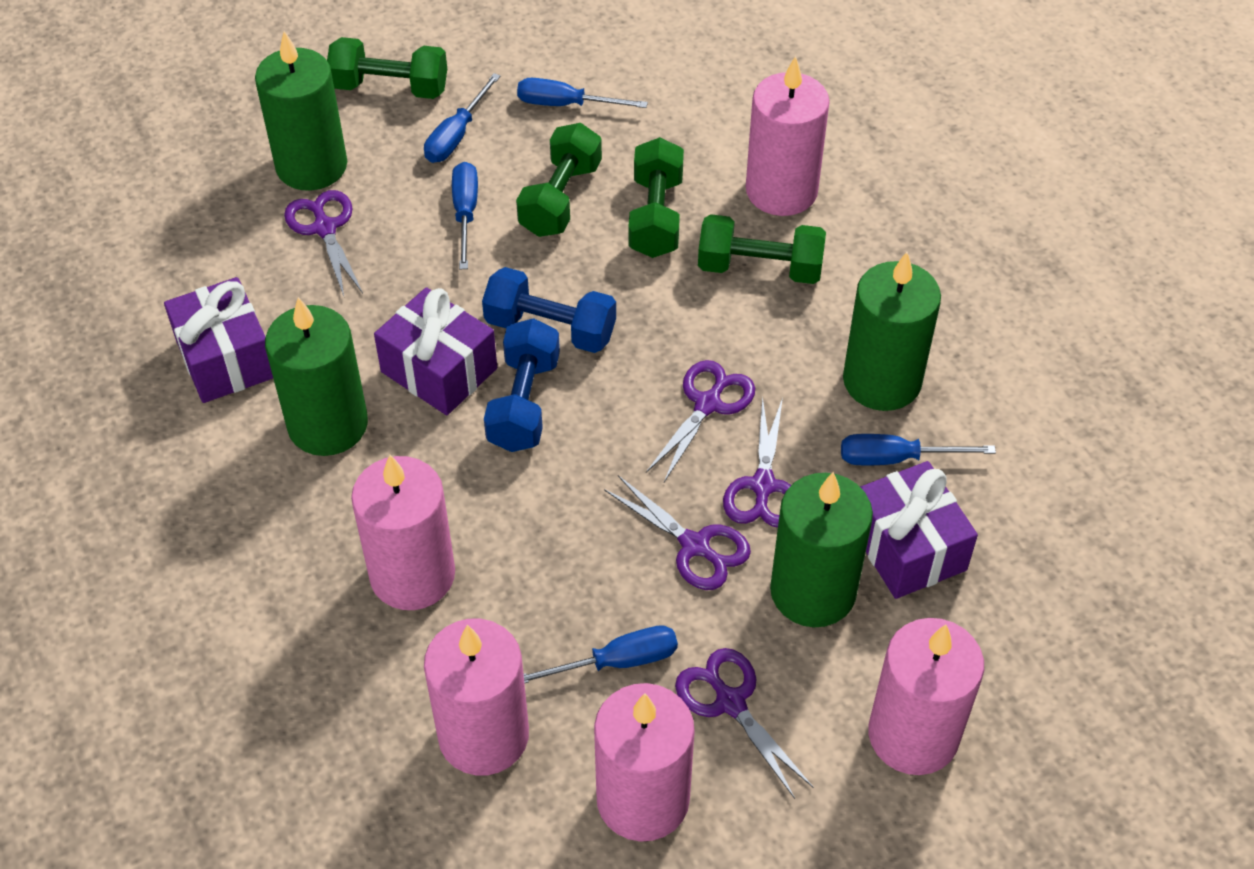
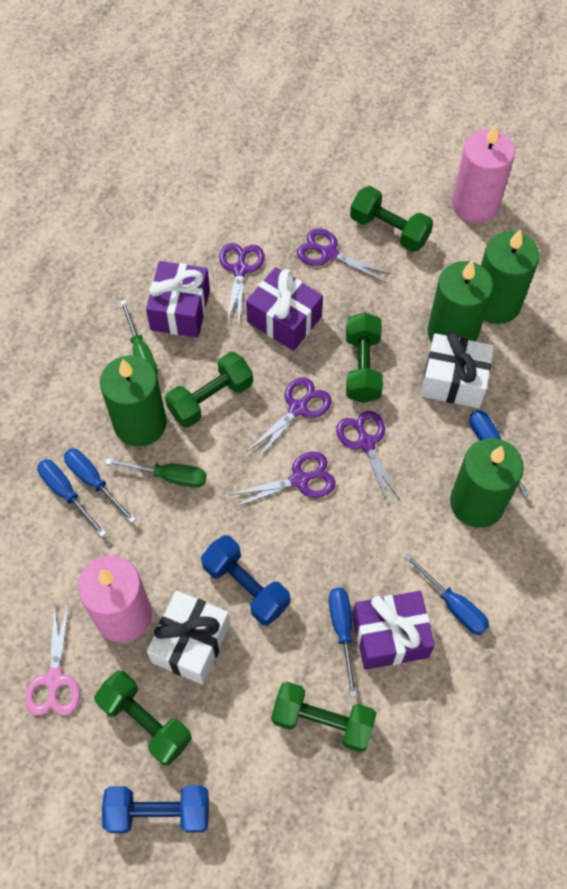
green dumbbell: 4 -> 5
green screwdriver: 0 -> 2
pink candle: 5 -> 2
pink scissors: 0 -> 1
white gift: 0 -> 2

